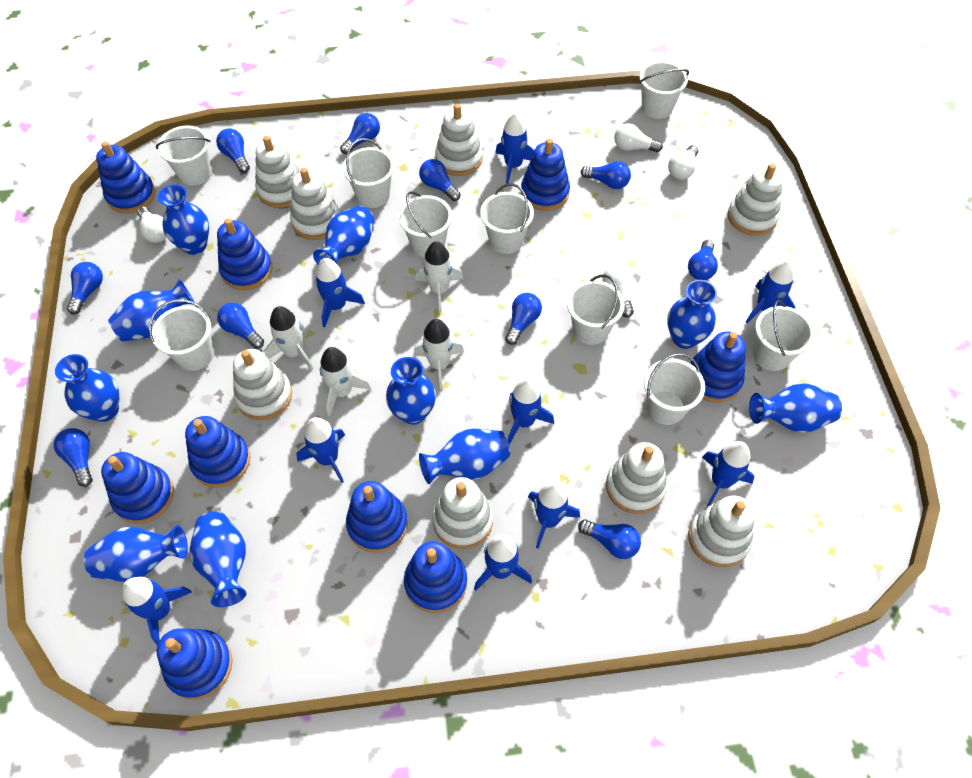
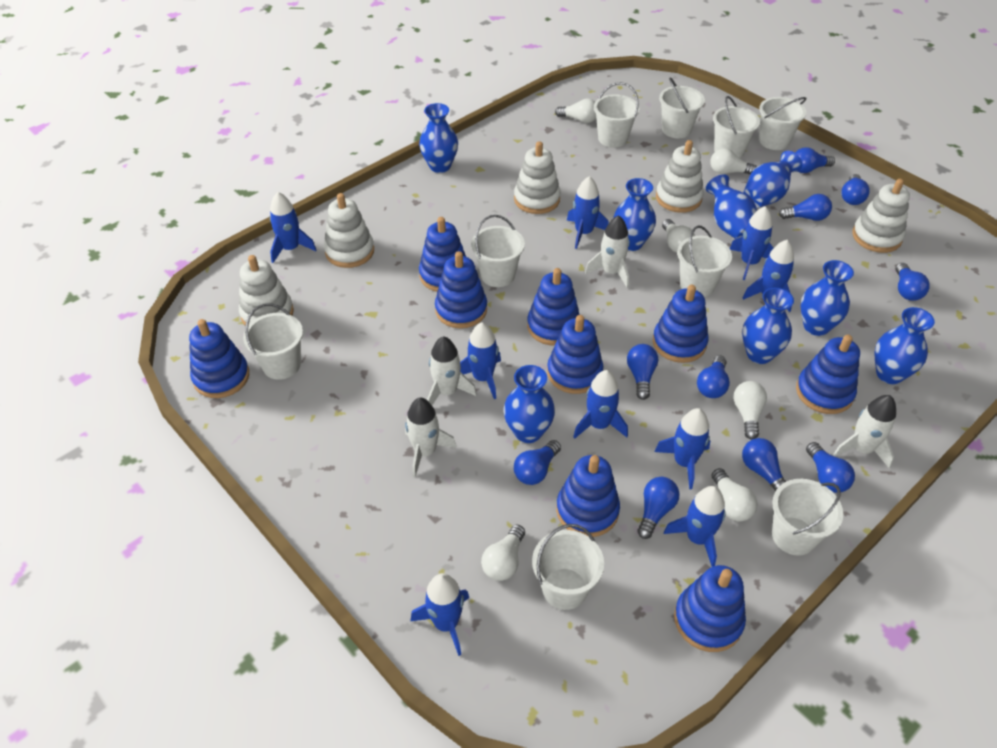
blue vase: 10 -> 8
white light bulb: 4 -> 6
white stacking toy: 8 -> 5

